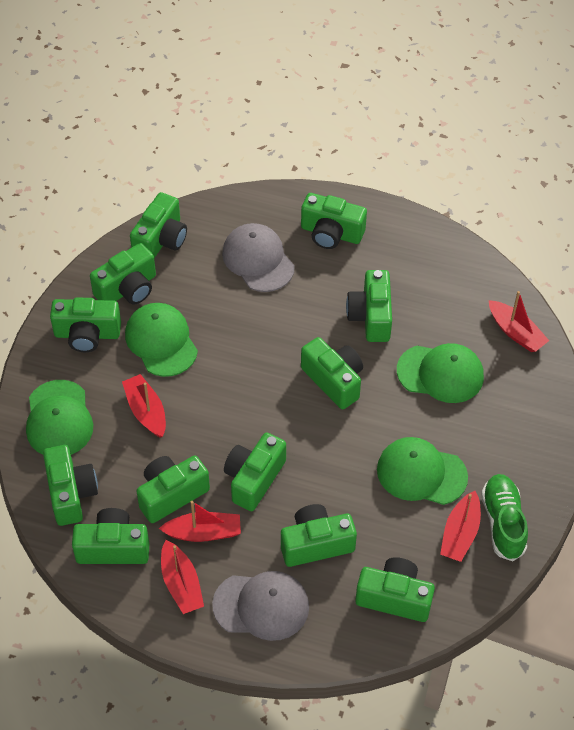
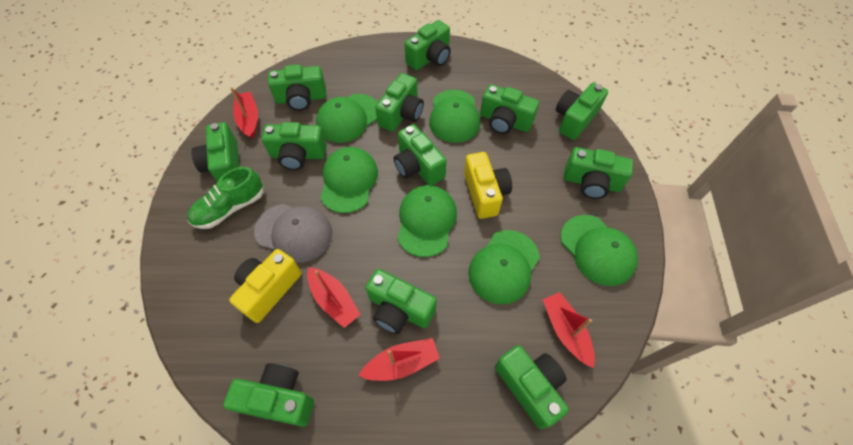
green cap: 4 -> 6
grey cap: 2 -> 1
red boat: 5 -> 4
yellow camera: 0 -> 2

